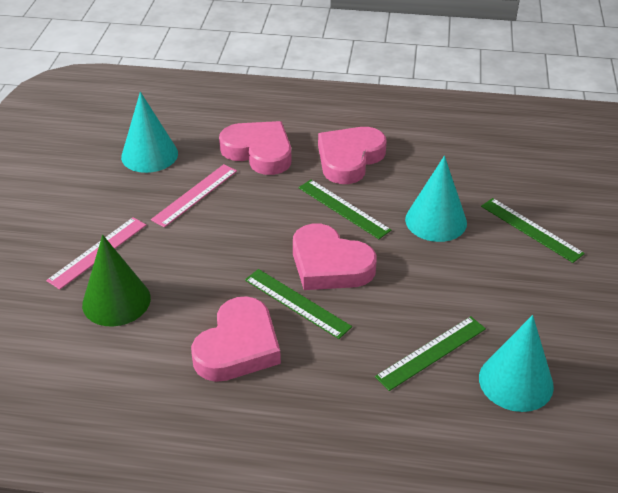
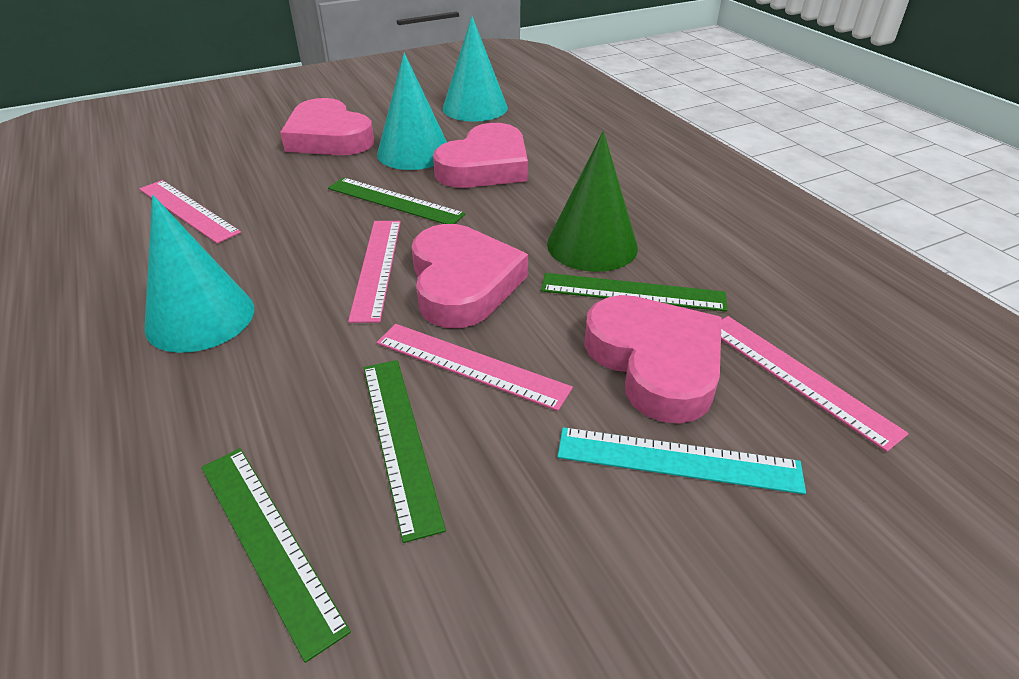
pink ruler: 2 -> 4
turquoise ruler: 0 -> 1

